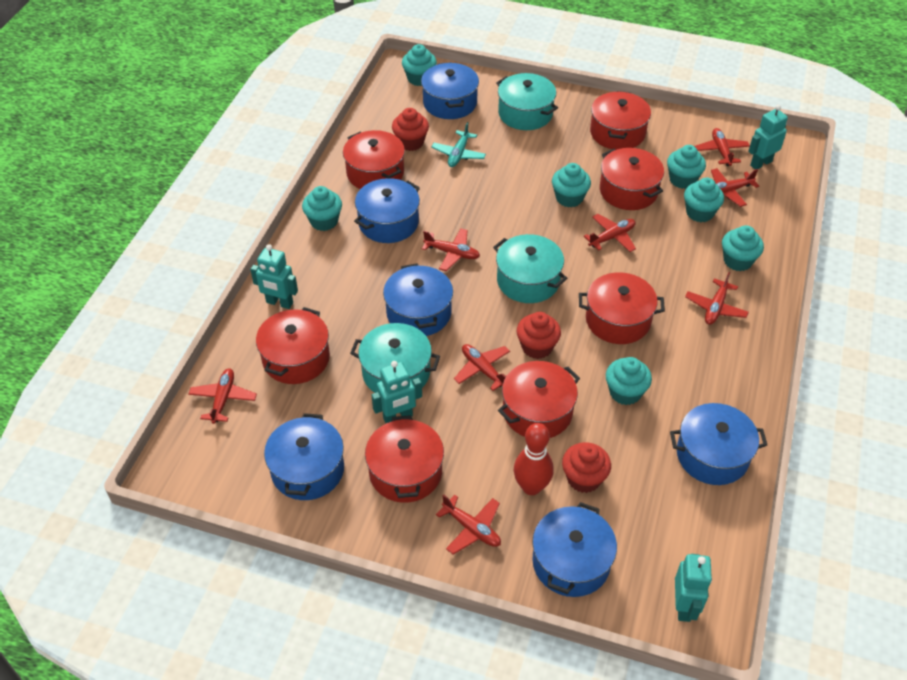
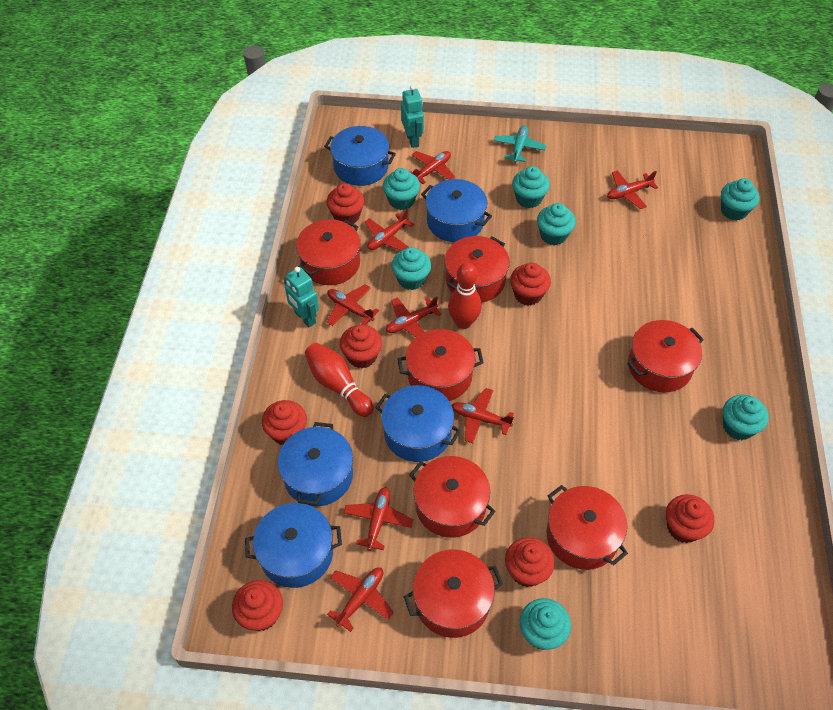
blue pot: 6 -> 5
red bowling pin: 1 -> 2
red cupcake: 3 -> 7
turquoise pot: 3 -> 0
turquoise robot: 4 -> 2

